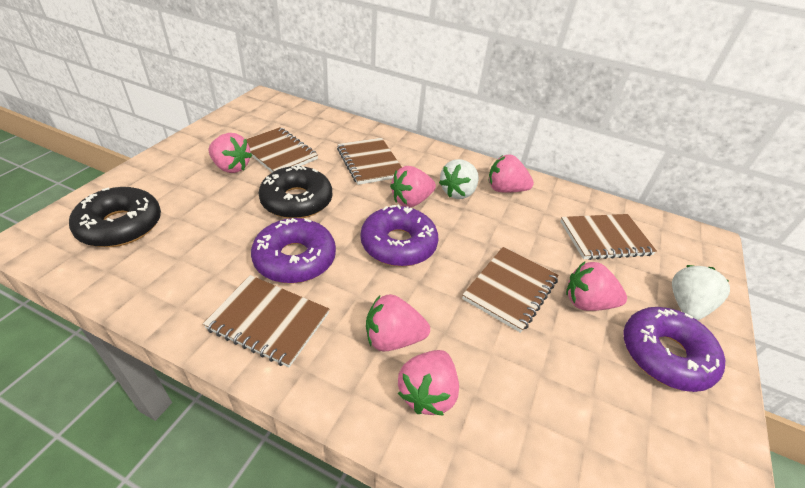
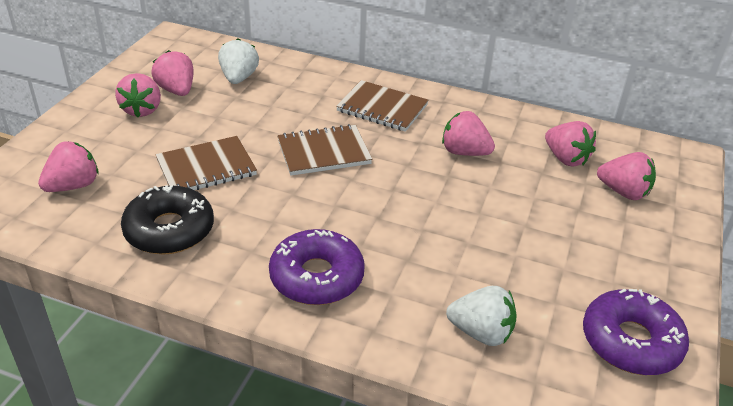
black donut: 2 -> 1
brown notebook: 5 -> 3
purple donut: 3 -> 2

